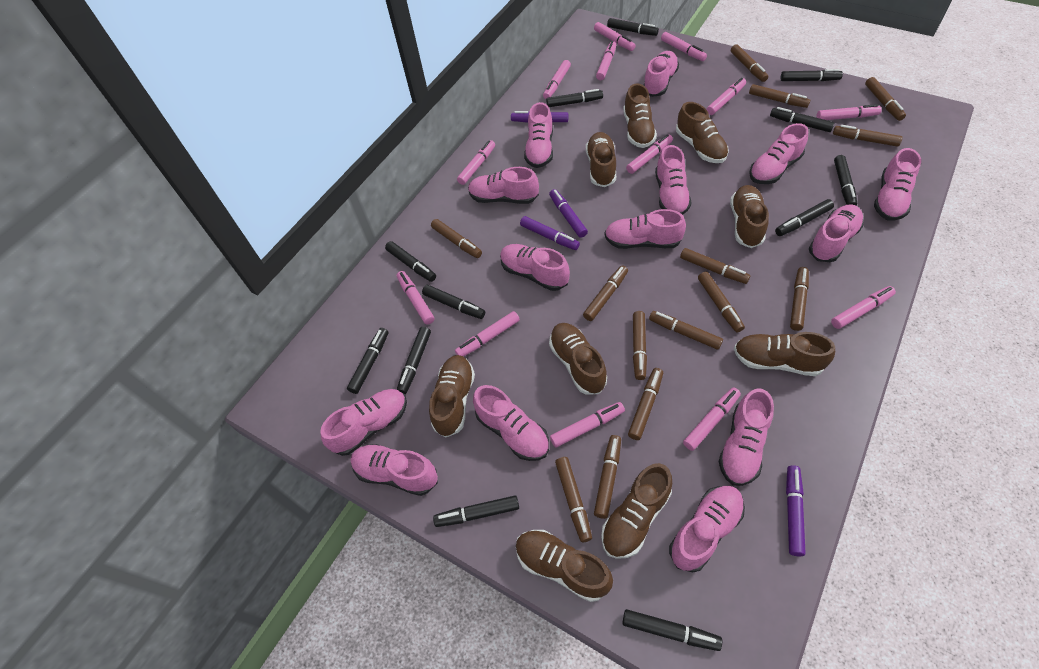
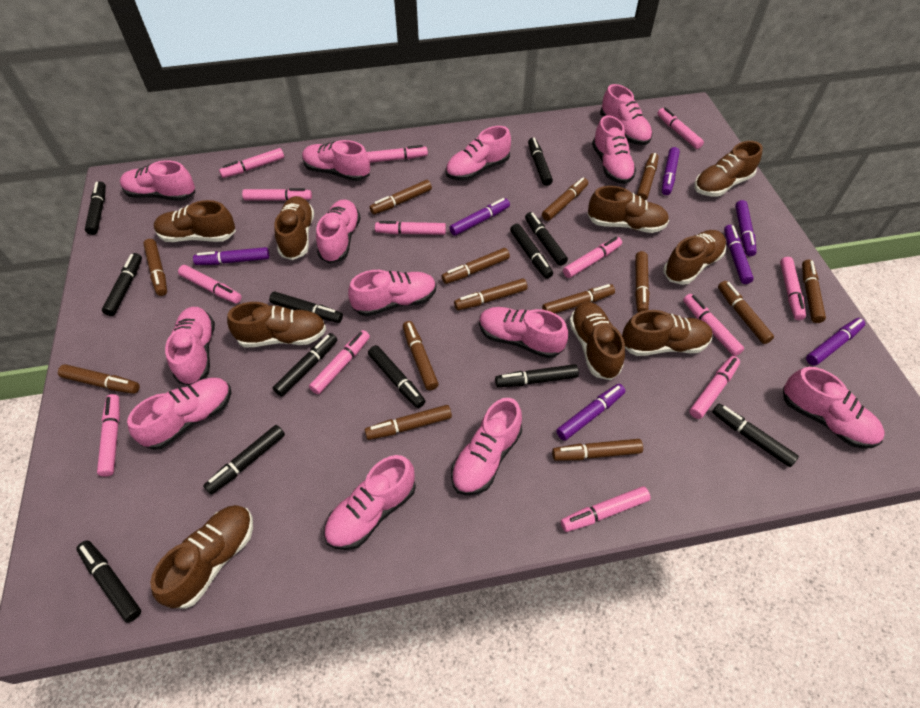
pink shoe: 14 -> 13
purple marker: 4 -> 7

